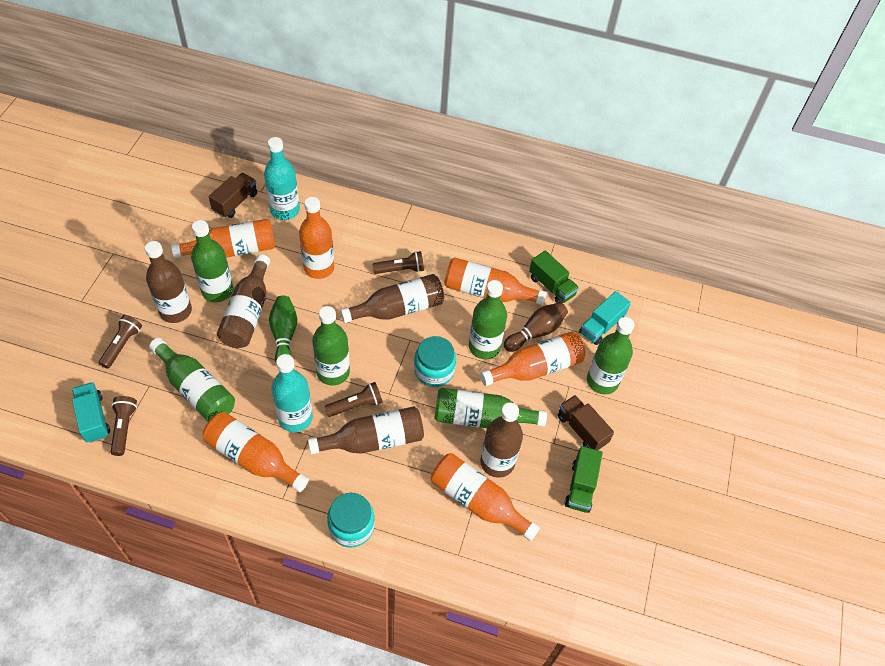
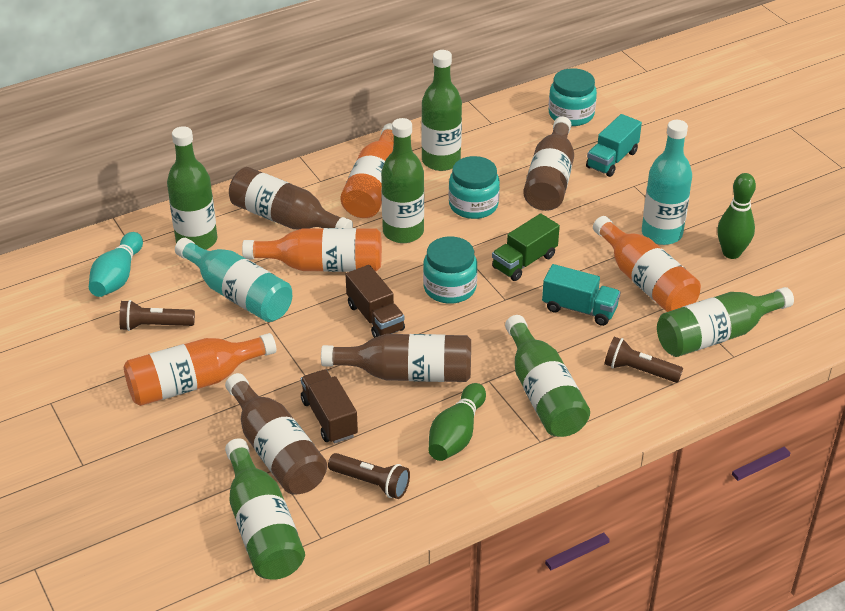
brown bottle: 5 -> 4
brown bowling pin: 1 -> 0
brown flashlight: 4 -> 3
green bowling pin: 1 -> 2
green truck: 2 -> 1
orange bottle: 6 -> 4
turquoise bowling pin: 0 -> 1
turquoise jar: 2 -> 3

